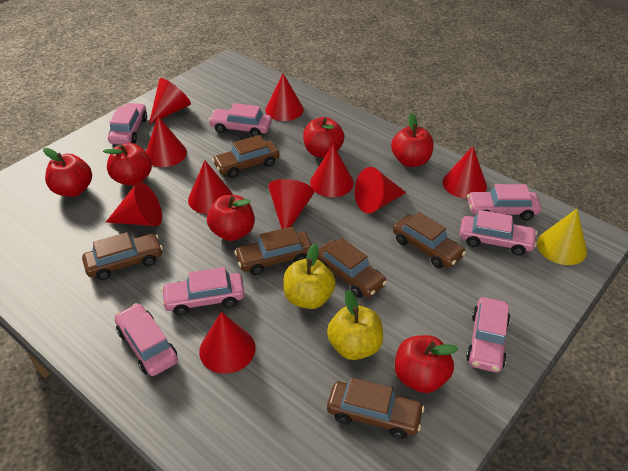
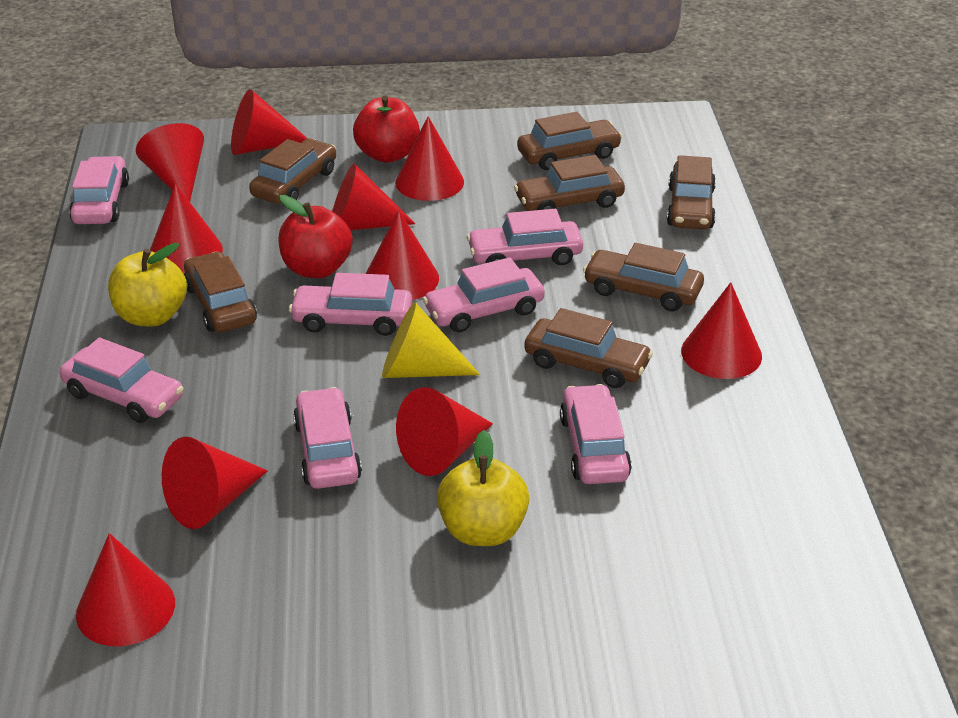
brown car: 6 -> 7
red apple: 6 -> 2

